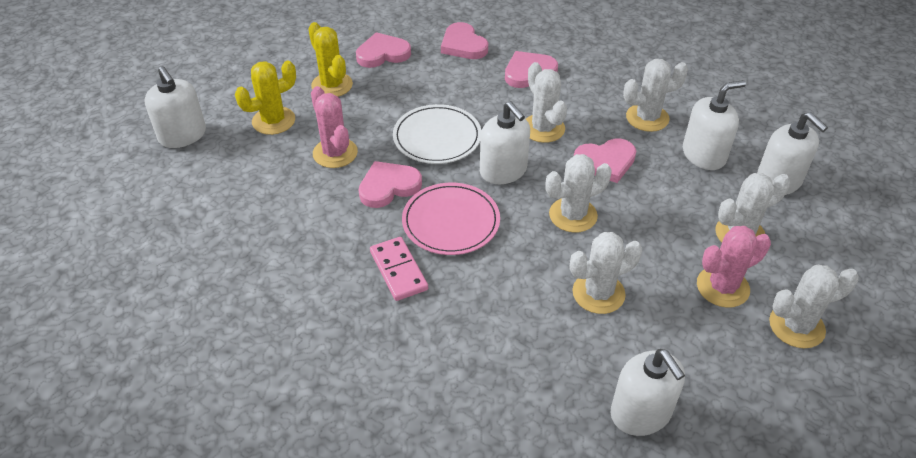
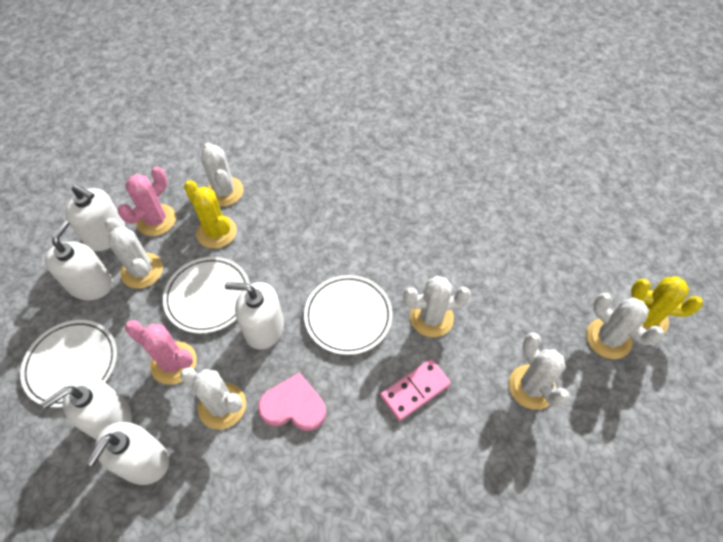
pink heart: 5 -> 1
pink plate: 1 -> 0
white plate: 1 -> 3

